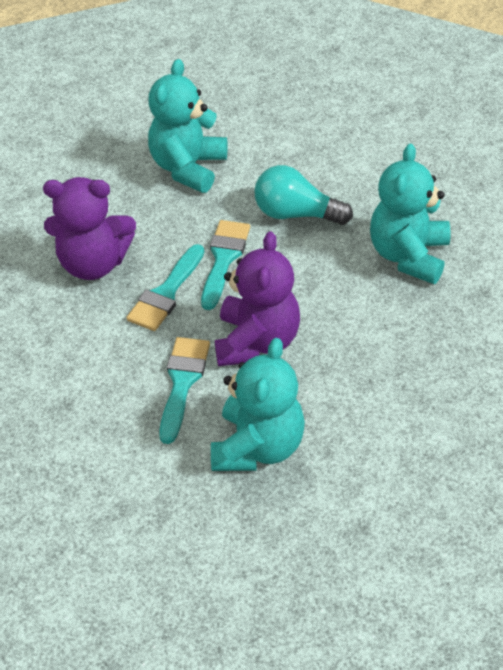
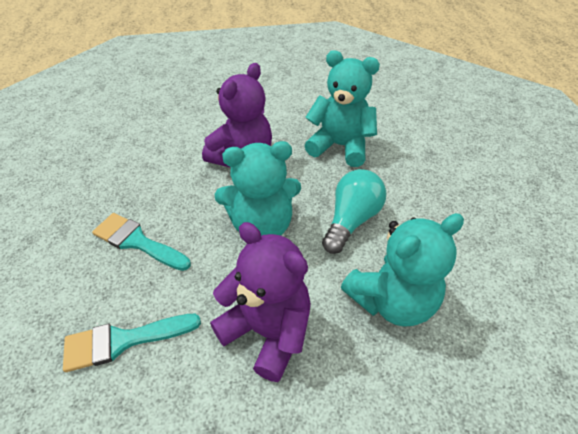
turquoise brush: 3 -> 2

